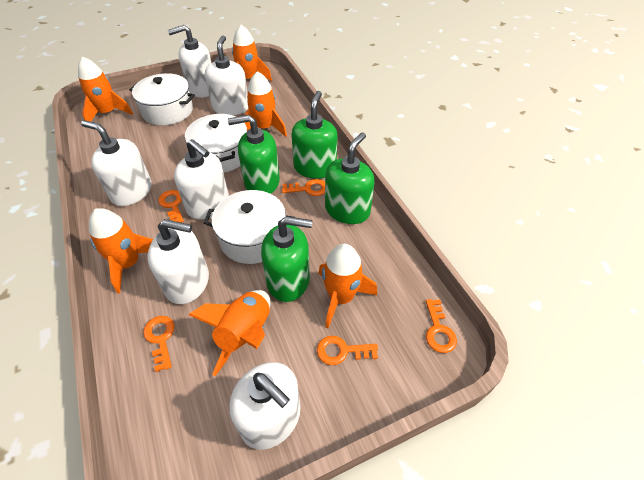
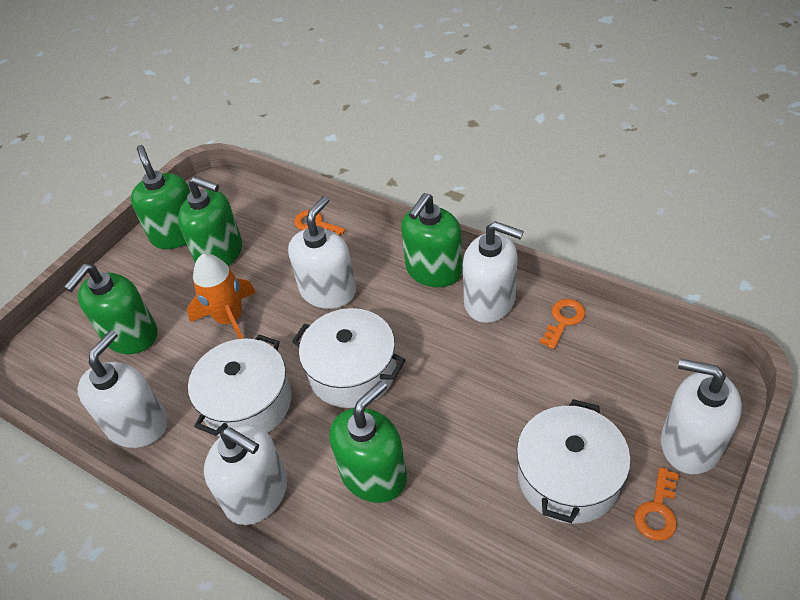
green soap dispenser: 4 -> 5
orange key: 5 -> 3
orange rocket: 6 -> 1
white soap dispenser: 6 -> 5

